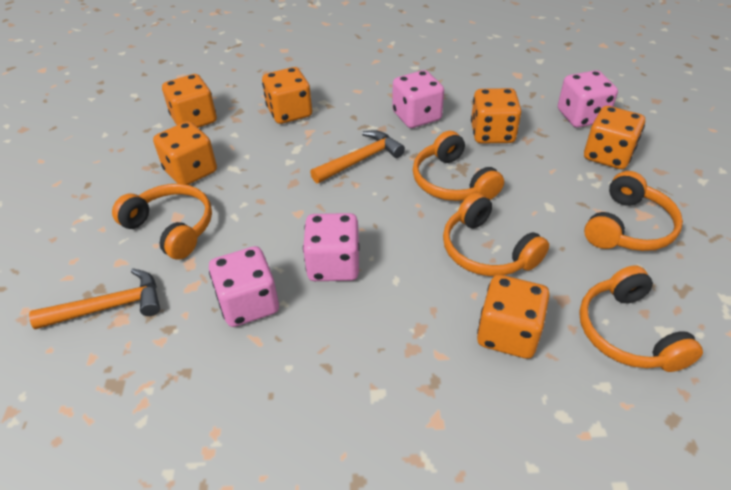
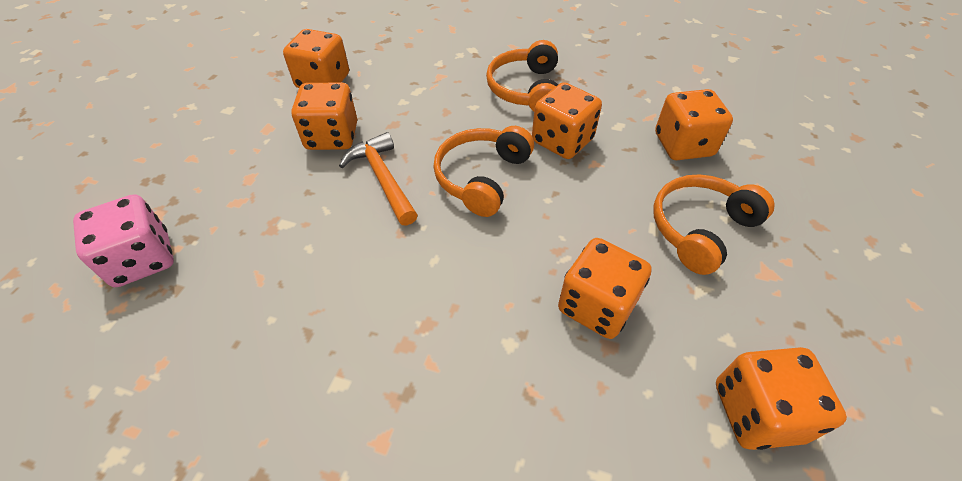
orange hammer: 2 -> 1
orange headphones: 5 -> 3
pink dice: 4 -> 1

